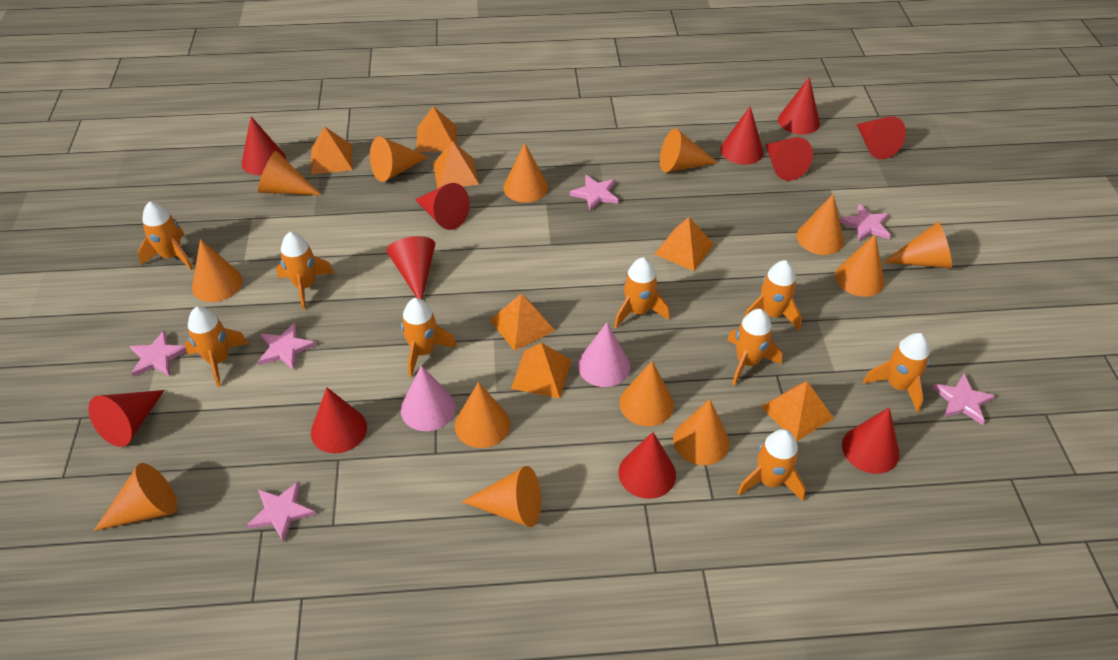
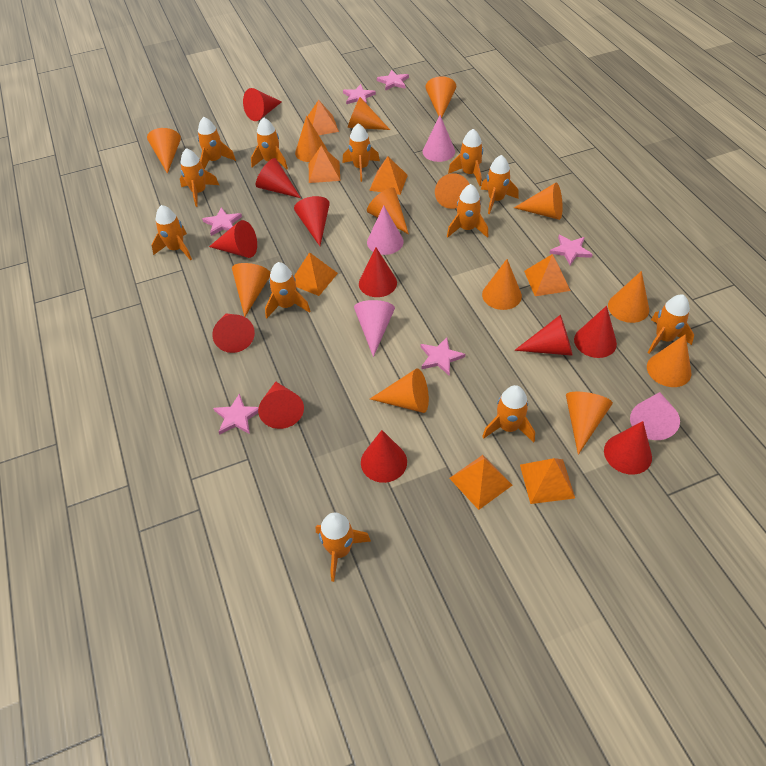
orange rocket: 9 -> 12
pink cone: 2 -> 4

